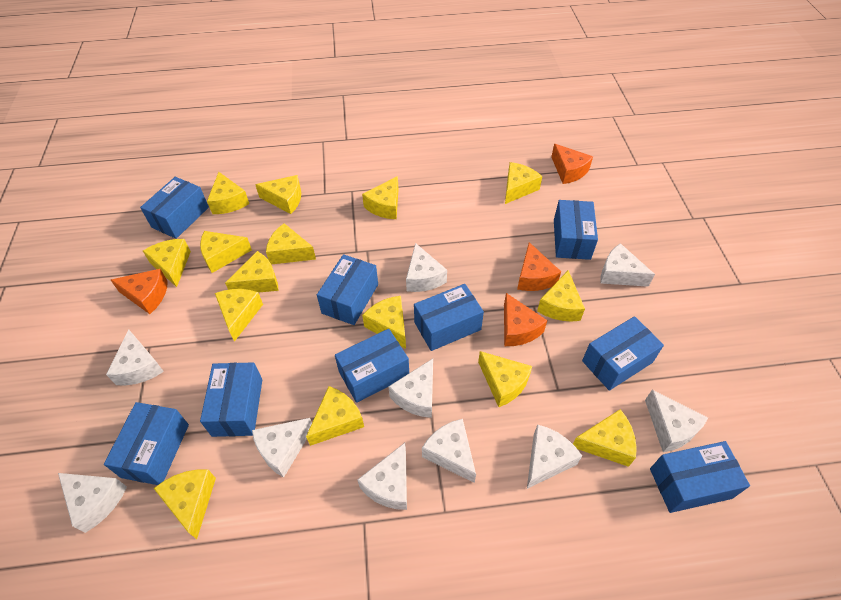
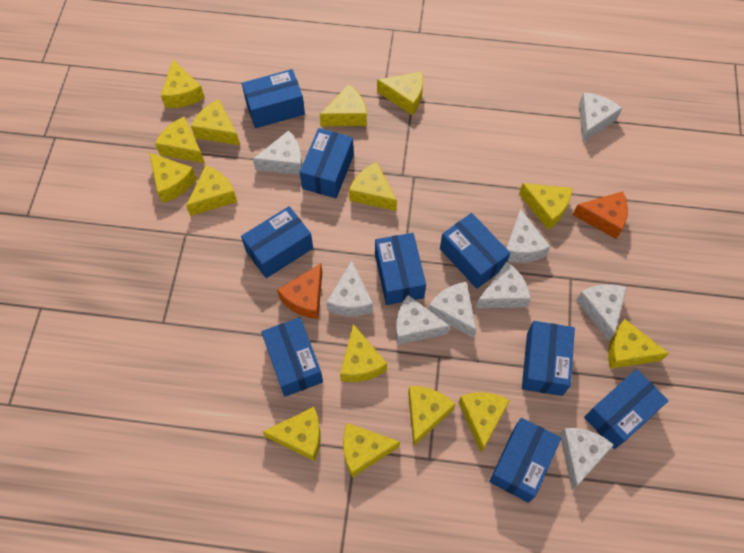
orange cheese: 4 -> 2
white cheese: 10 -> 9

